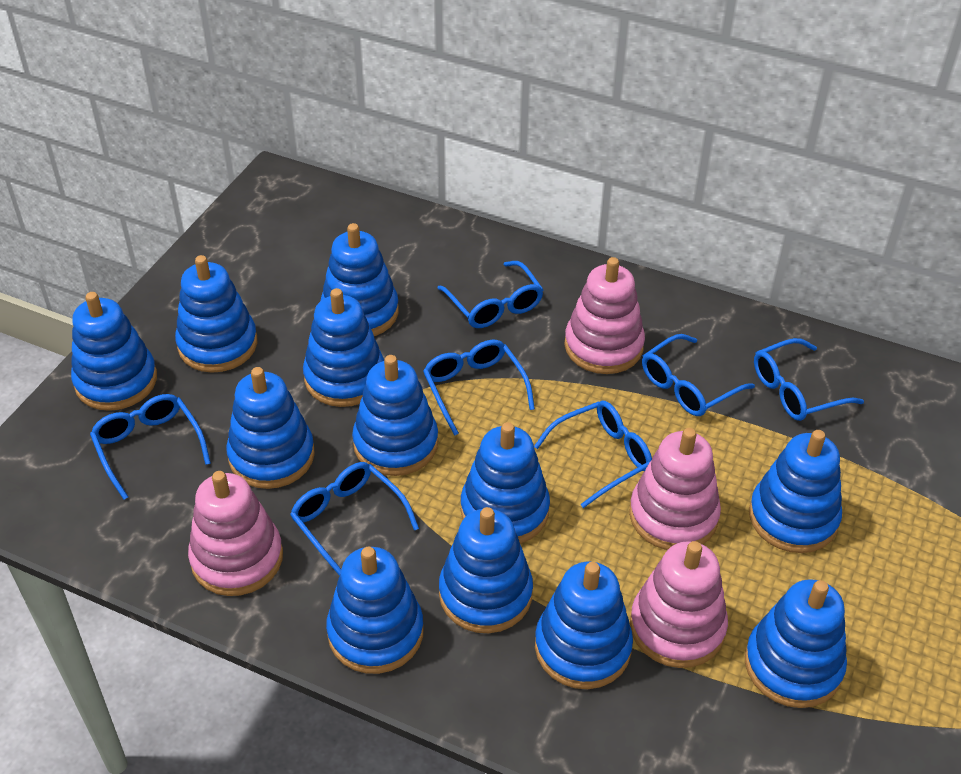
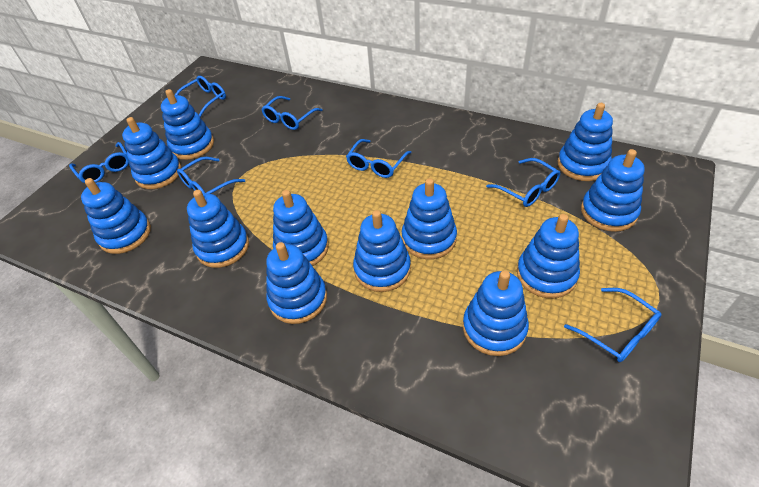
pink stacking toy: 4 -> 0

